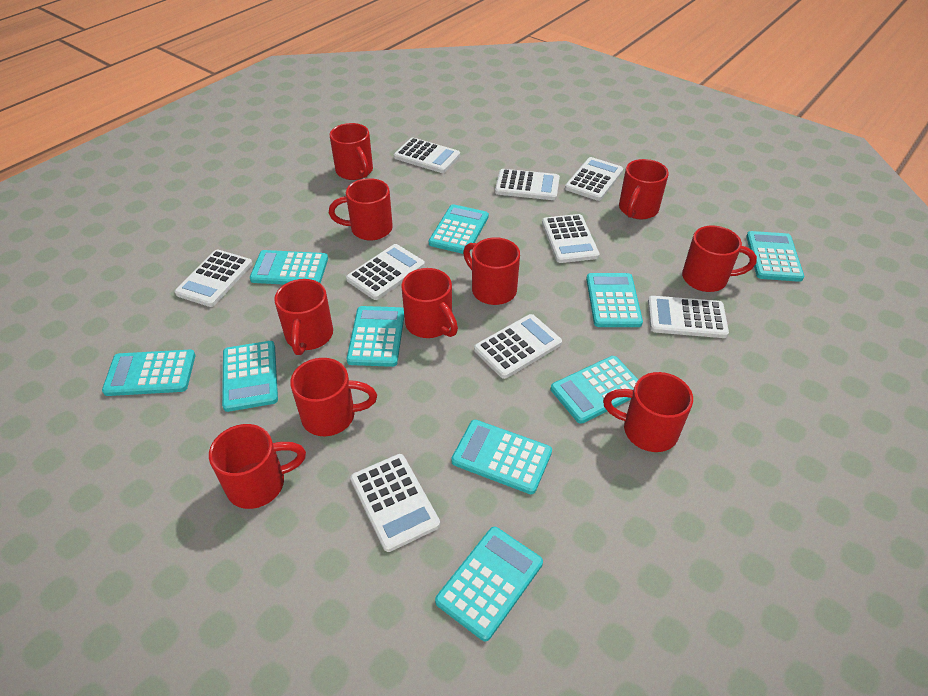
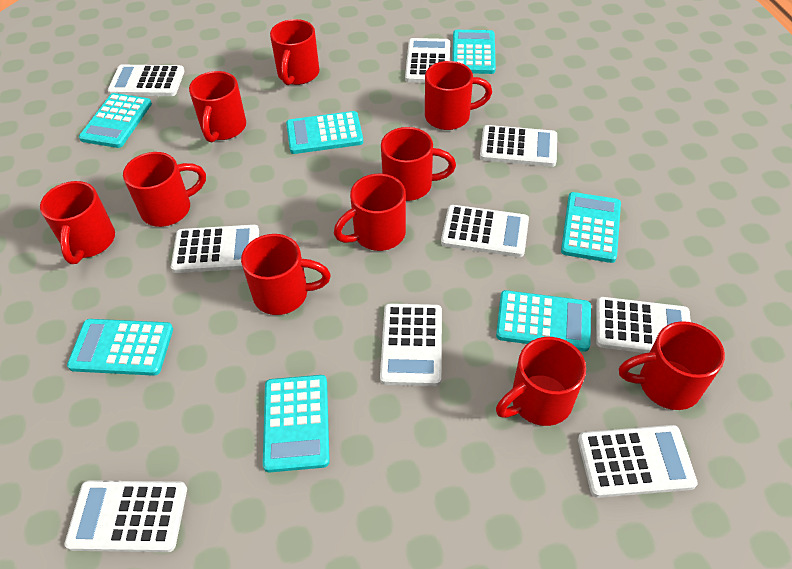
turquoise calculator: 10 -> 7

